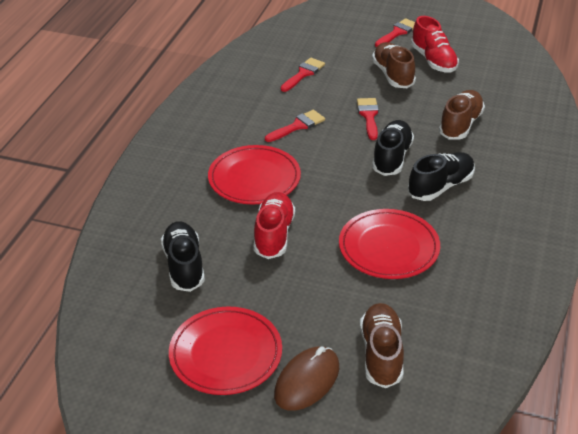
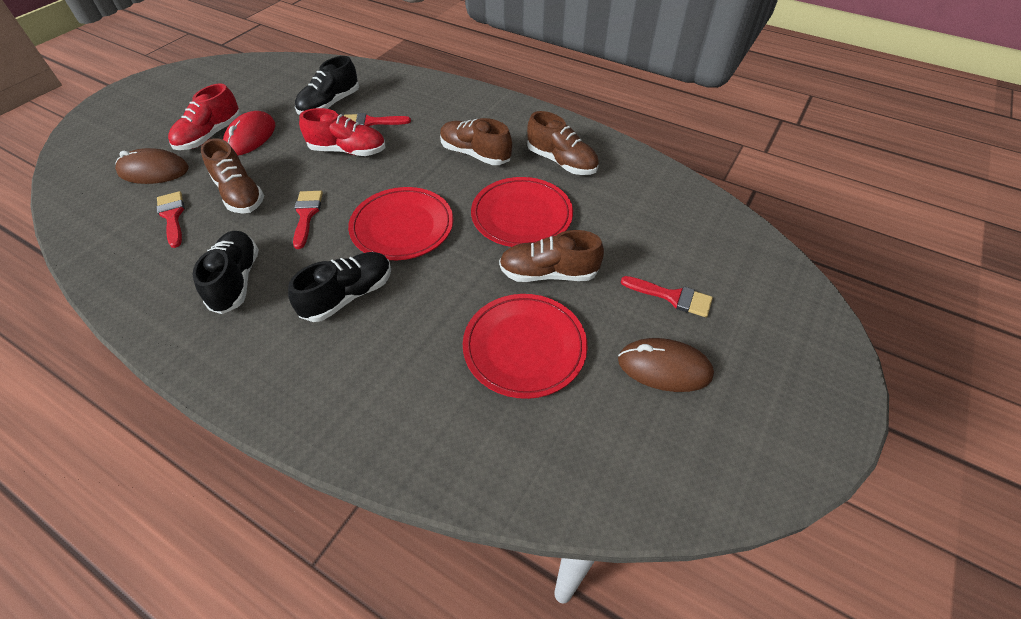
brown mouse: 1 -> 2
brown shoe: 3 -> 4
red mouse: 0 -> 1

